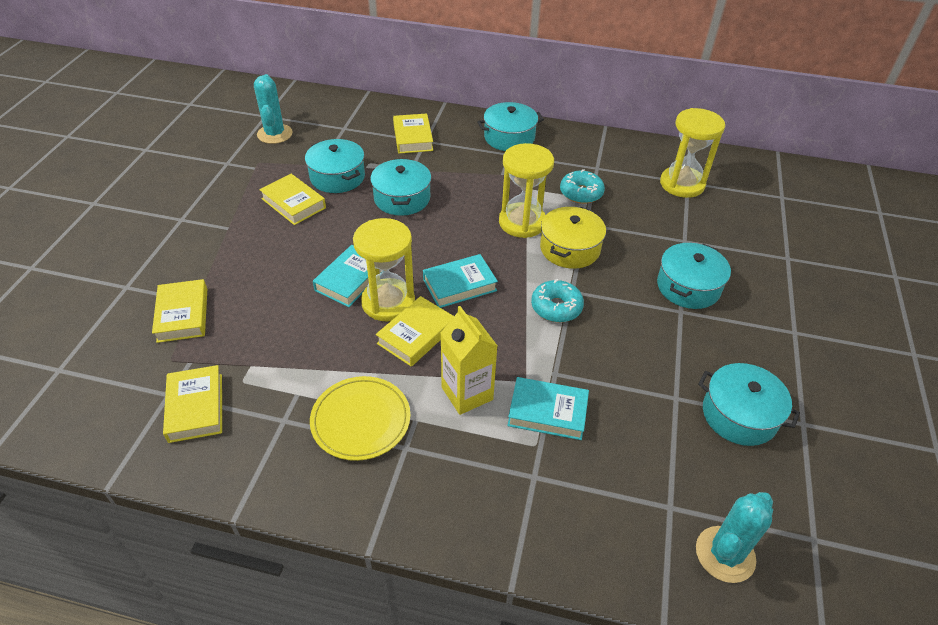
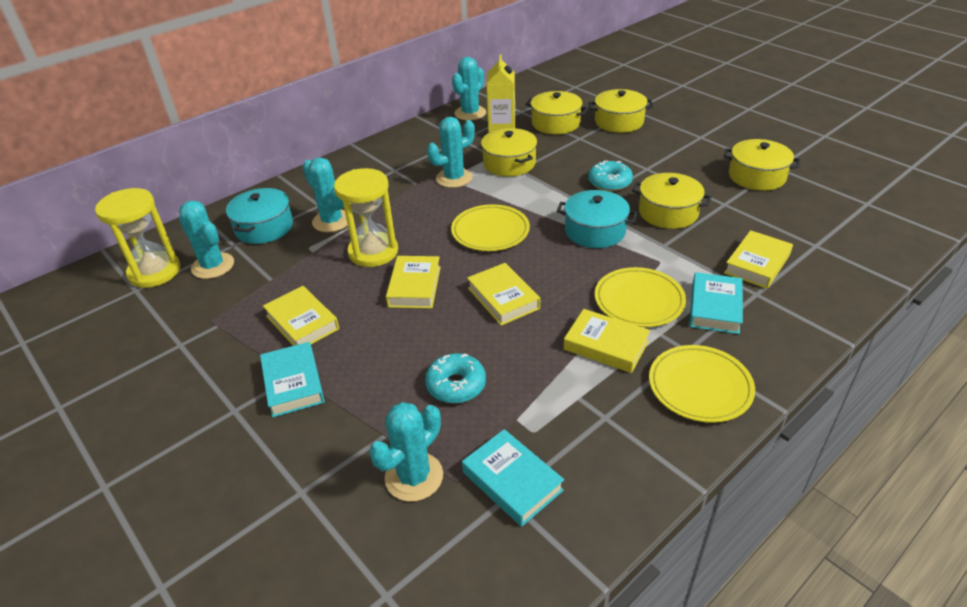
turquoise cactus: 2 -> 5
turquoise pot: 5 -> 2
yellow hourglass: 3 -> 2
yellow plate: 1 -> 3
yellow pot: 1 -> 5

